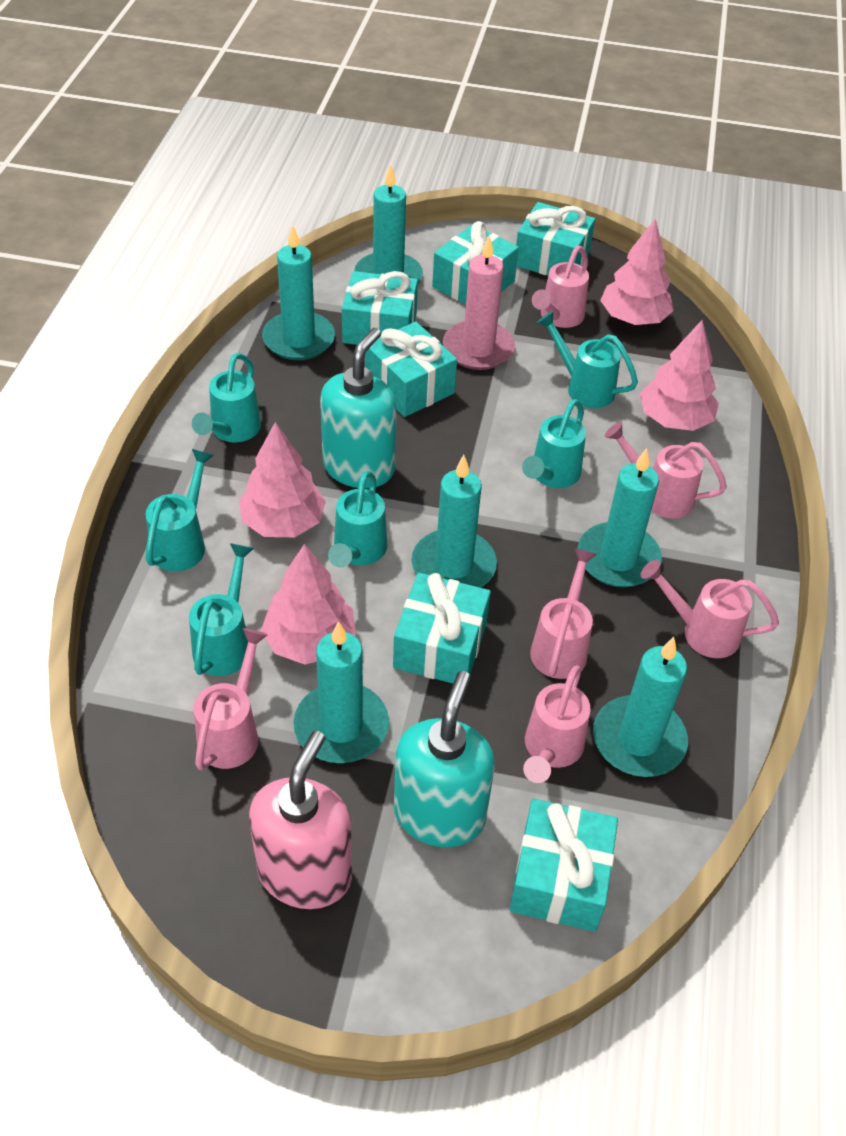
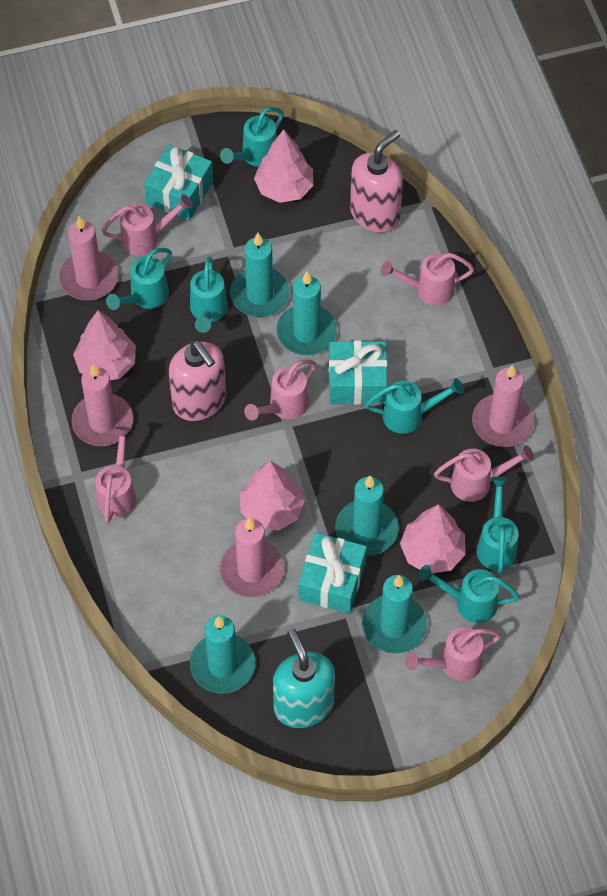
pink candle: 1 -> 4
pink soap dispenser: 1 -> 2
turquoise candle: 6 -> 5
turquoise gift: 6 -> 3
turquoise soap dispenser: 2 -> 1

